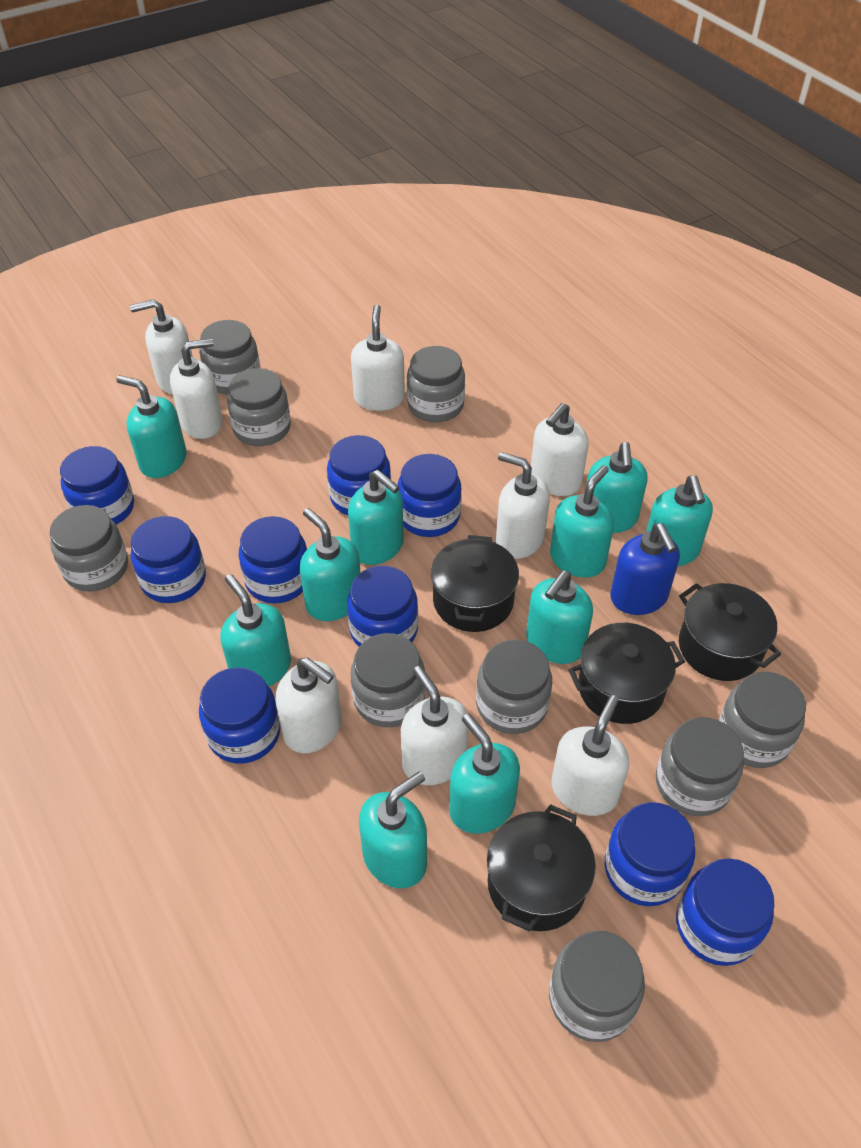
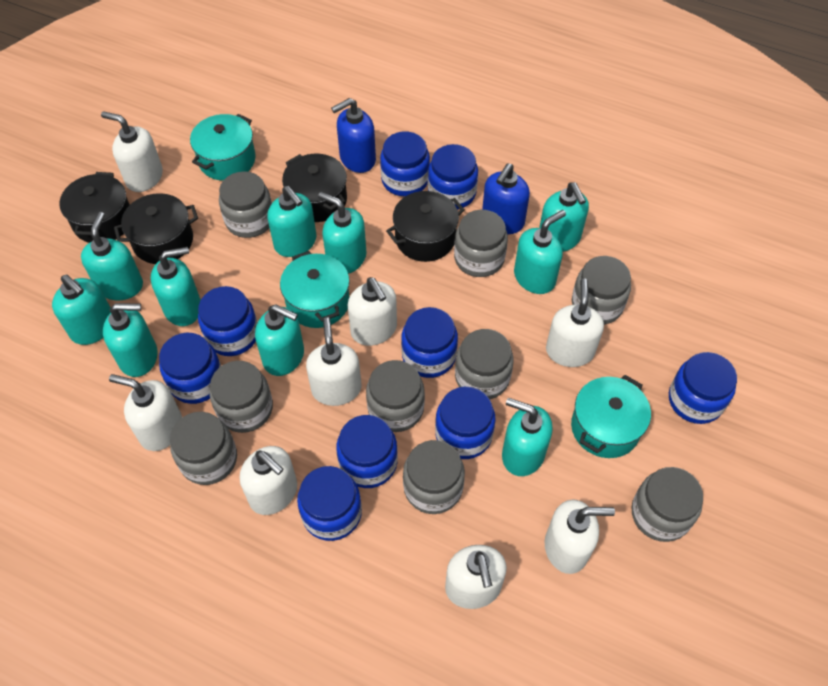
blue soap dispenser: 1 -> 2
turquoise pot: 0 -> 3

